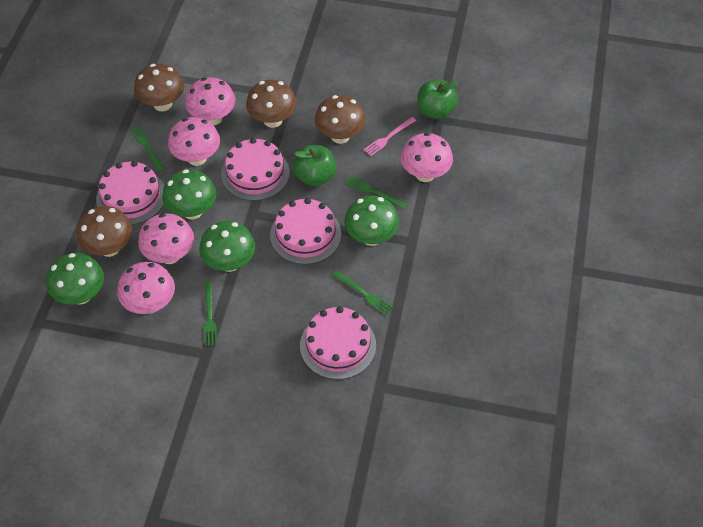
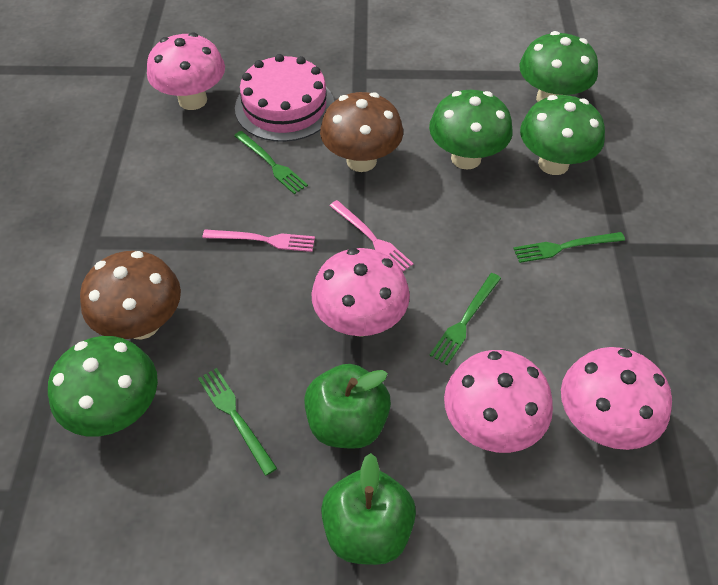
brown mushroom: 4 -> 2
pink cake: 4 -> 1
pink fork: 1 -> 2
pink mushroom: 5 -> 4

